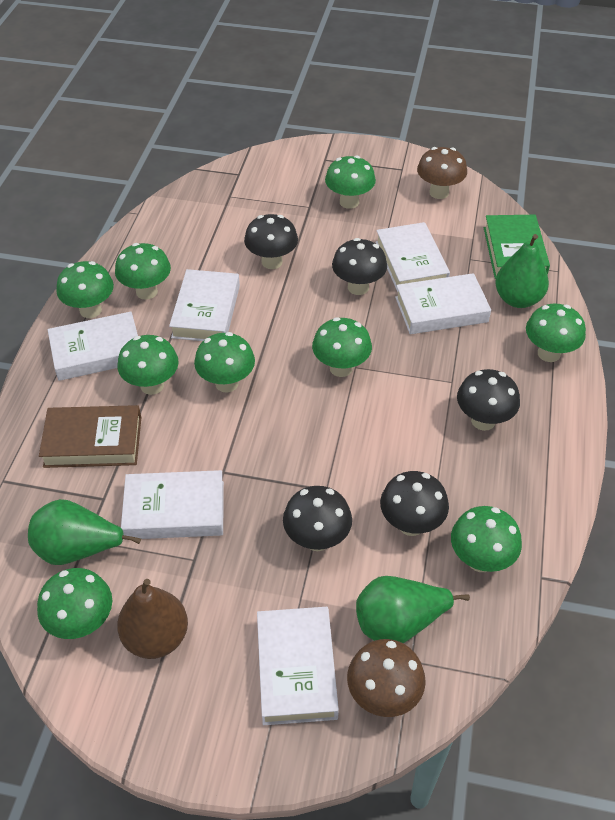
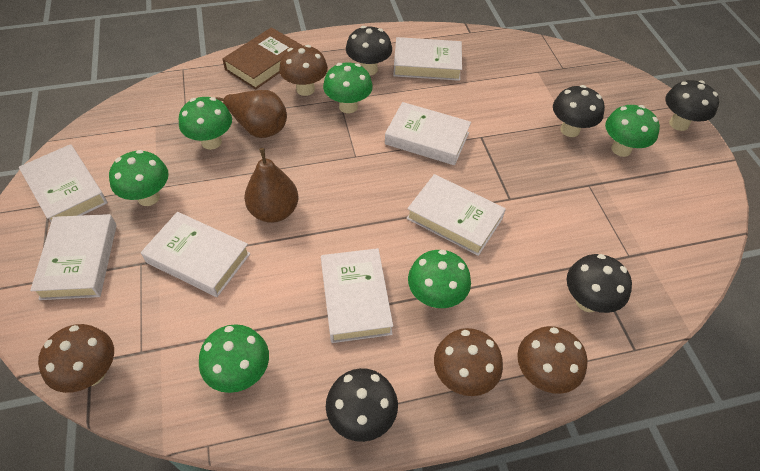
brown mushroom: 2 -> 4
brown pear: 1 -> 2
green book: 1 -> 0
green mushroom: 9 -> 6
green pear: 3 -> 0
white book: 6 -> 7

